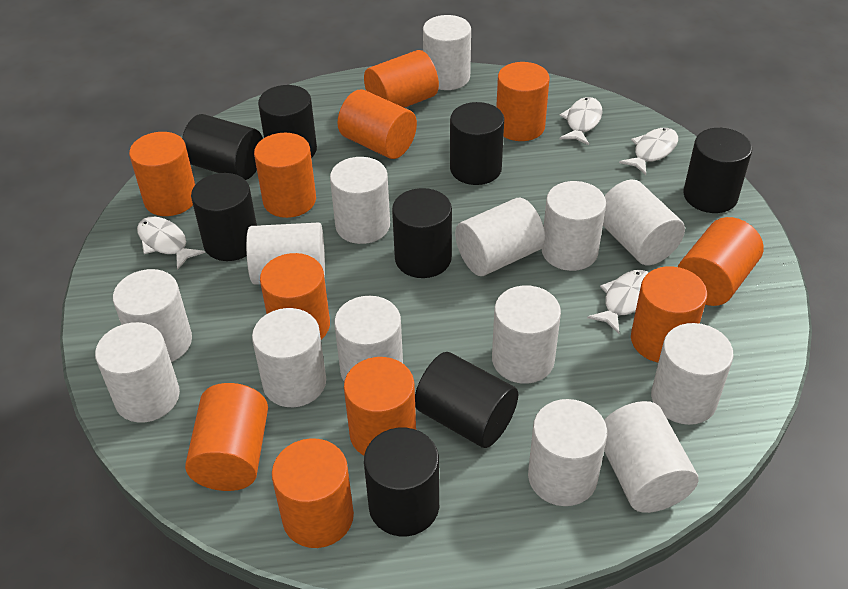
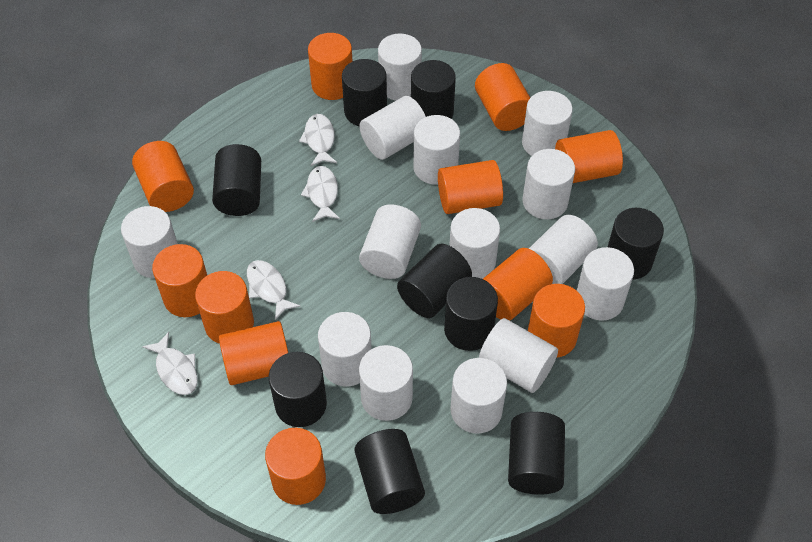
black cylinder: 8 -> 9

